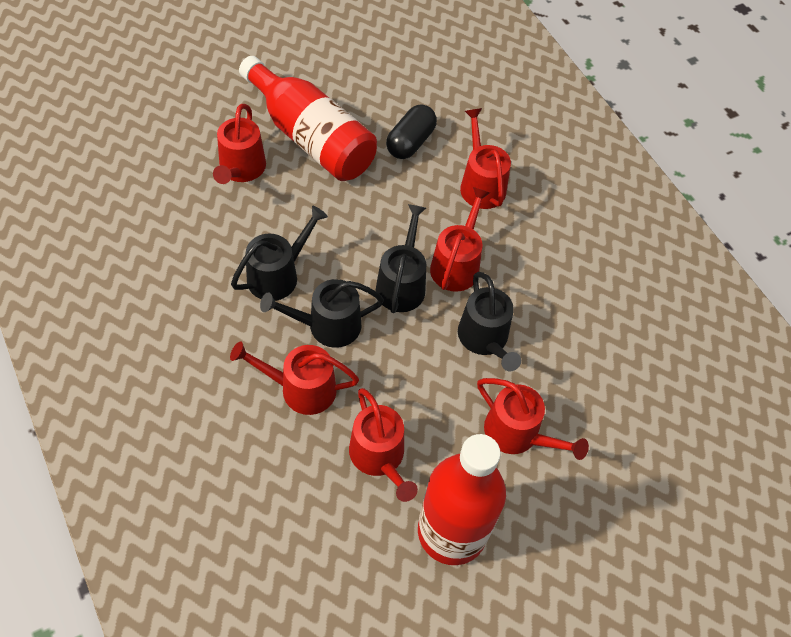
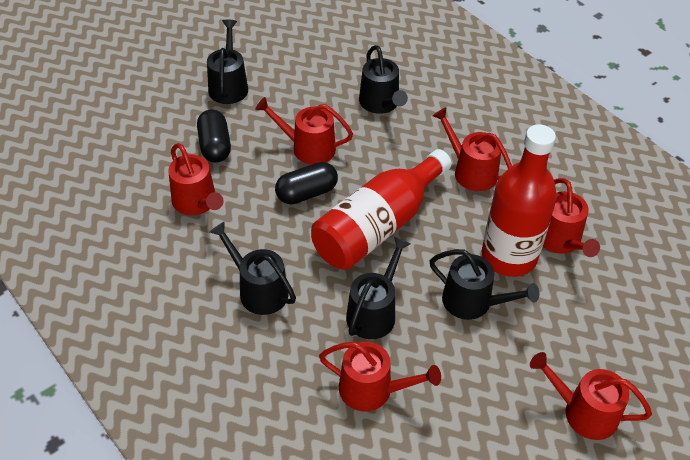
black capsule: 1 -> 2
black watering can: 4 -> 5

